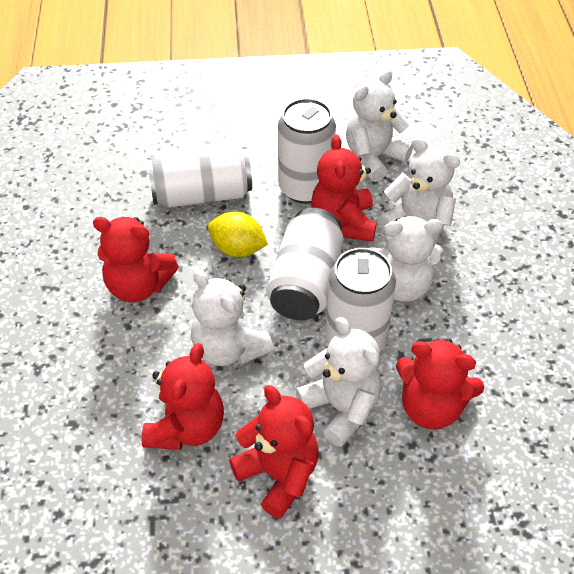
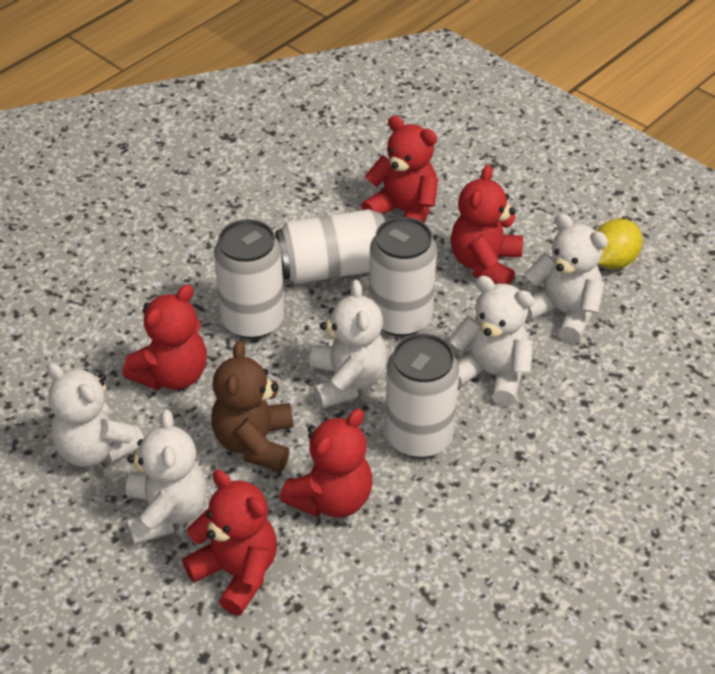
brown teddy bear: 0 -> 1

